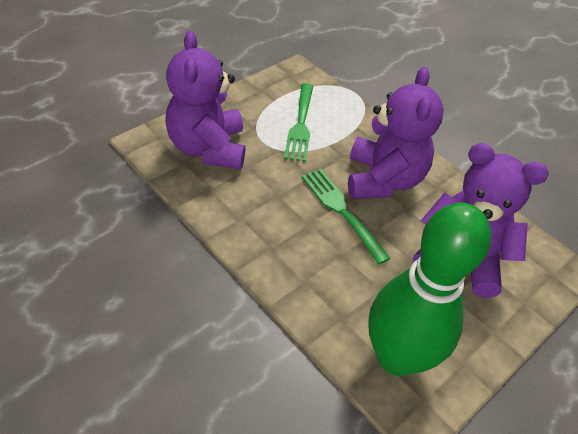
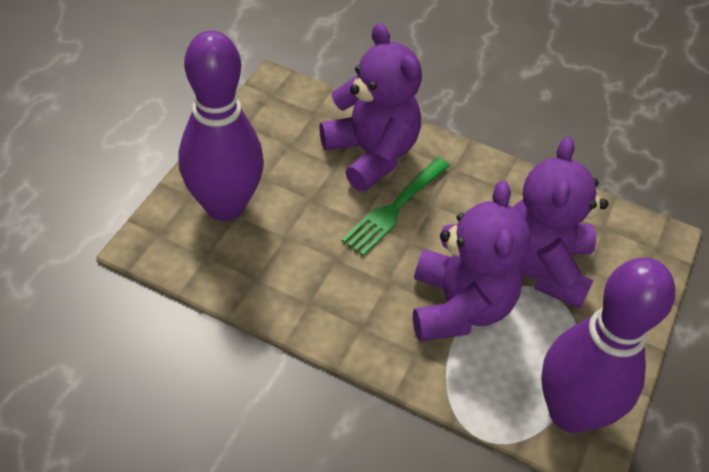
green bowling pin: 1 -> 0
green fork: 2 -> 1
purple bowling pin: 0 -> 2

